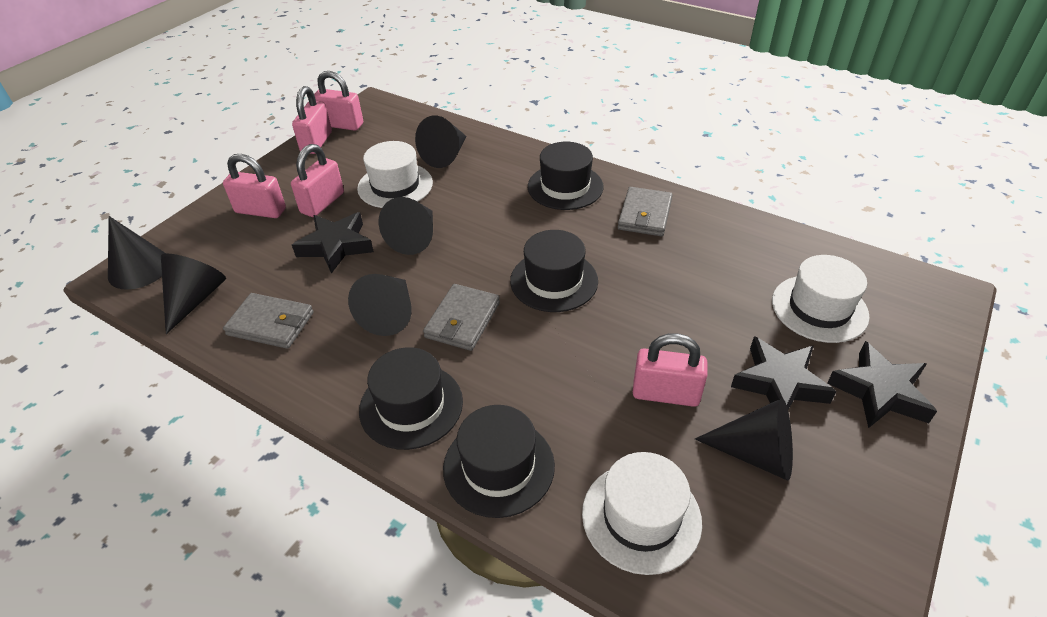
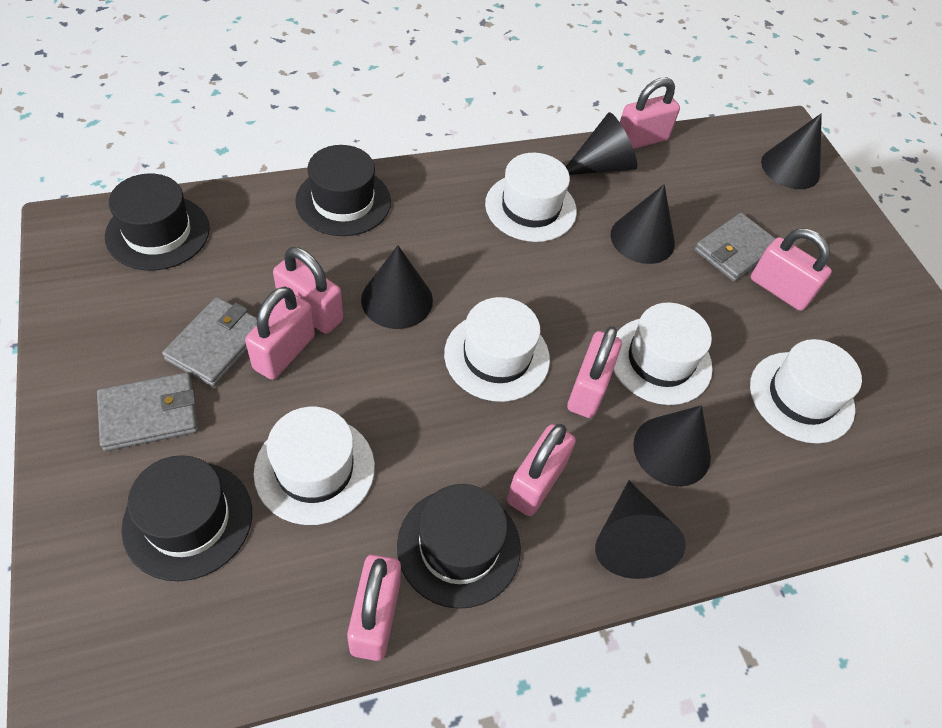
black star: 3 -> 0
pink padlock: 5 -> 7
white hat: 3 -> 5

